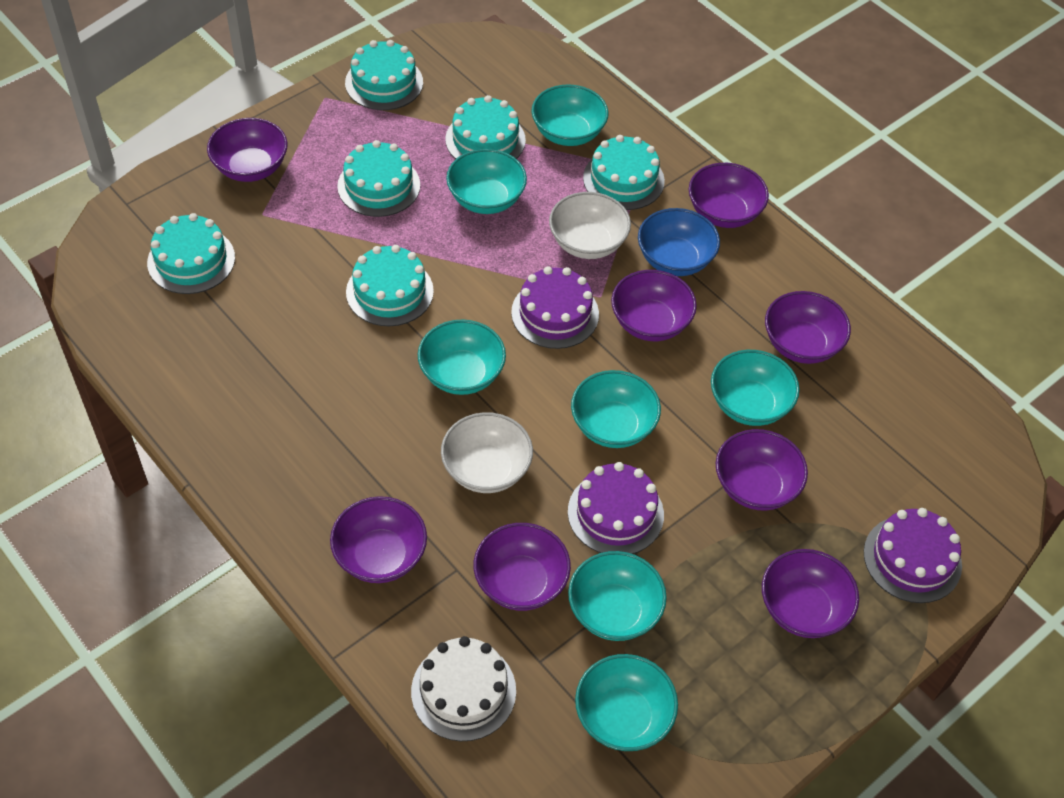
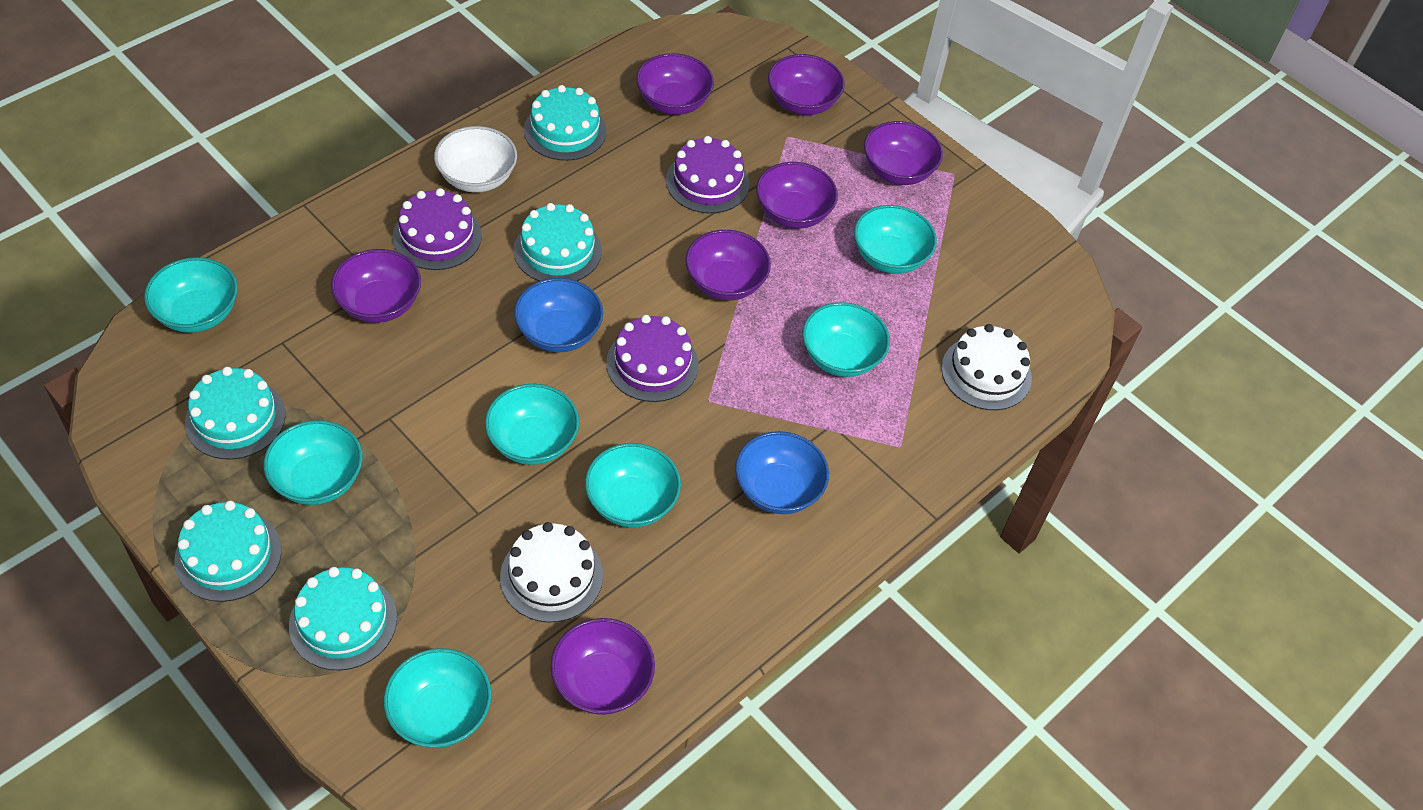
blue bowl: 1 -> 2
purple bowl: 8 -> 7
turquoise cake: 6 -> 5
white bowl: 2 -> 1
white cake: 1 -> 2

